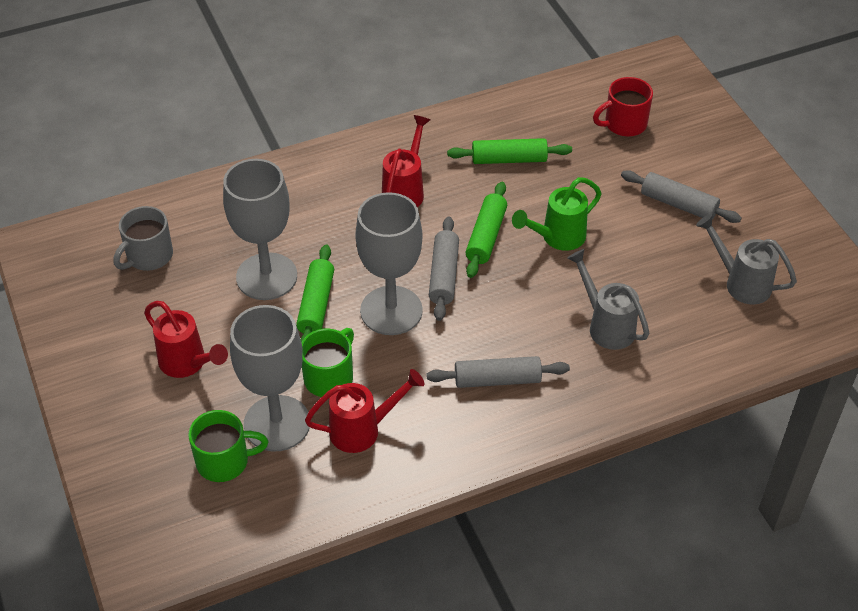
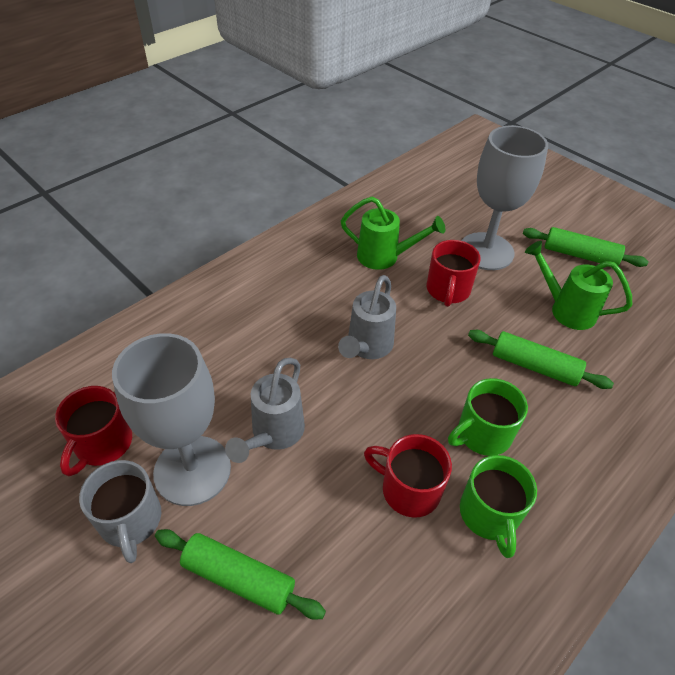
green watering can: 1 -> 2
grey goblet: 3 -> 2
grey rolling pin: 3 -> 0
red mug: 1 -> 3
red watering can: 3 -> 0

